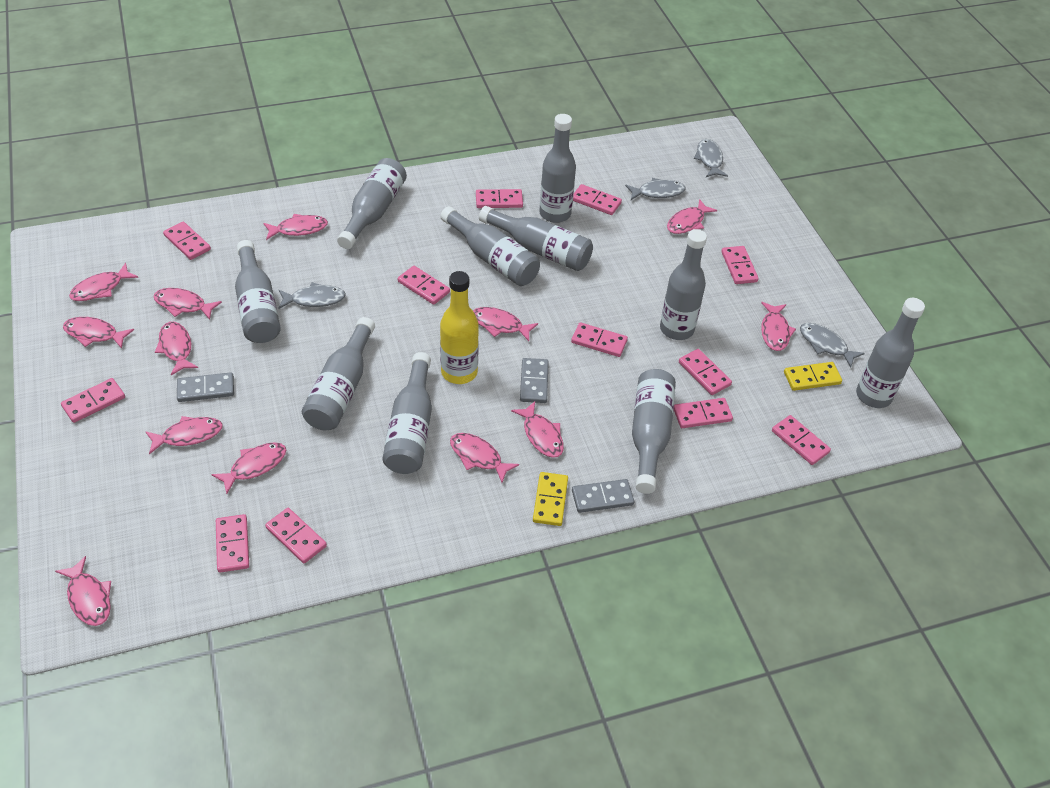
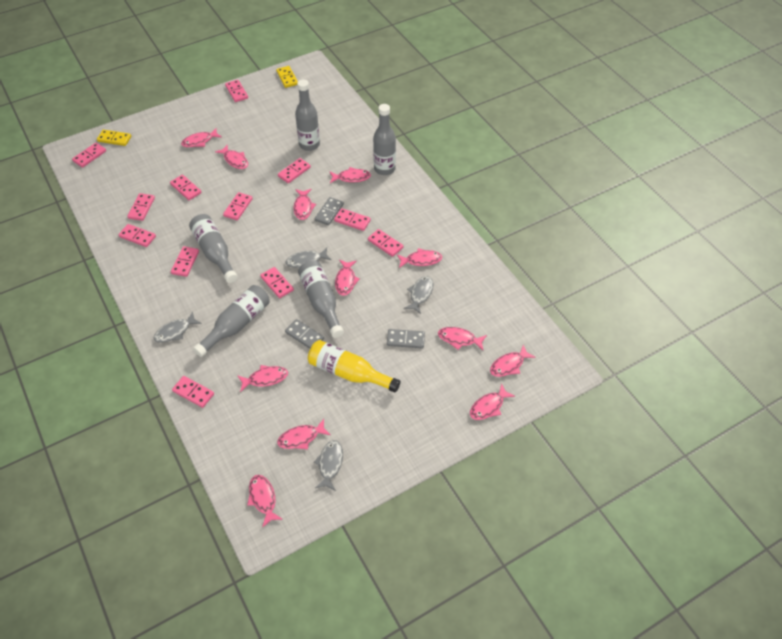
grey bottle: 10 -> 5
pink fish: 13 -> 12

